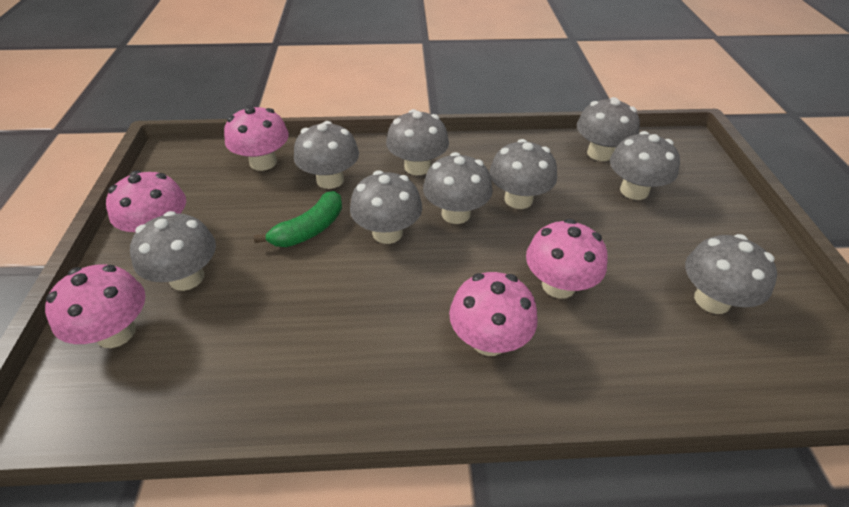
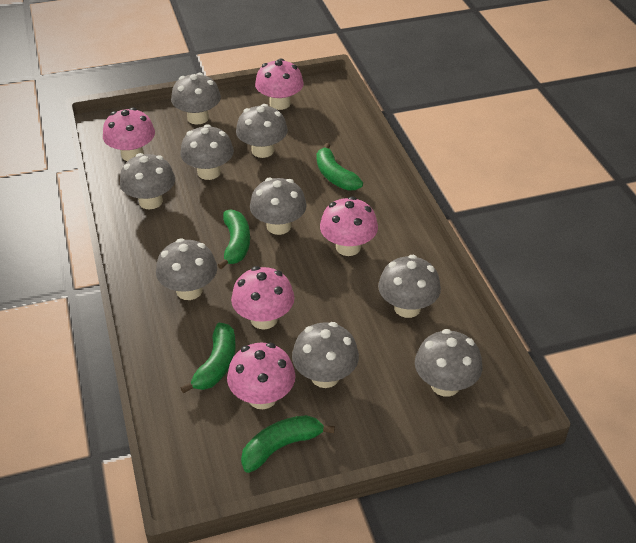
green banana: 1 -> 4

